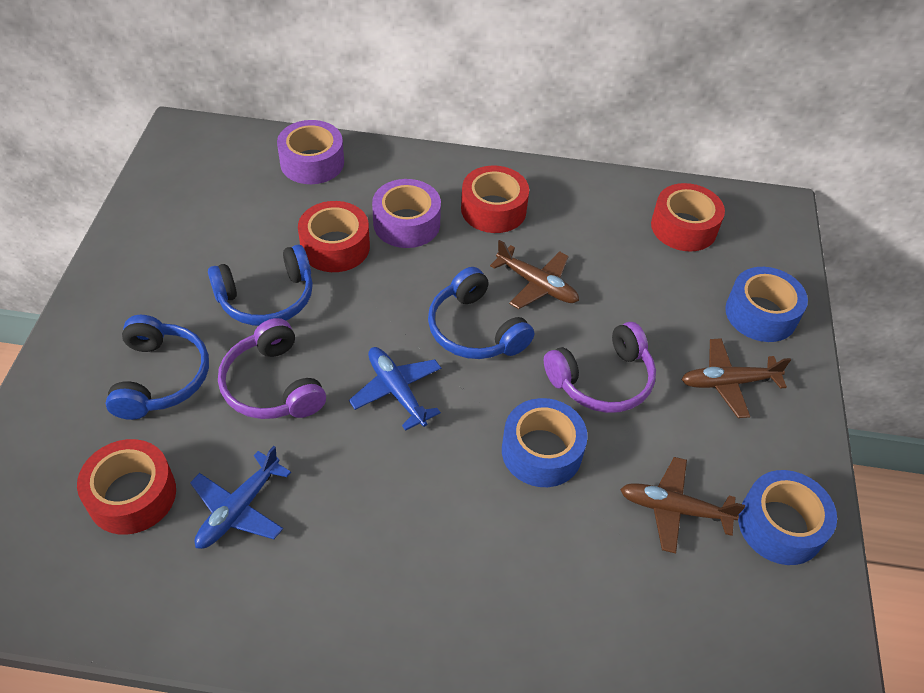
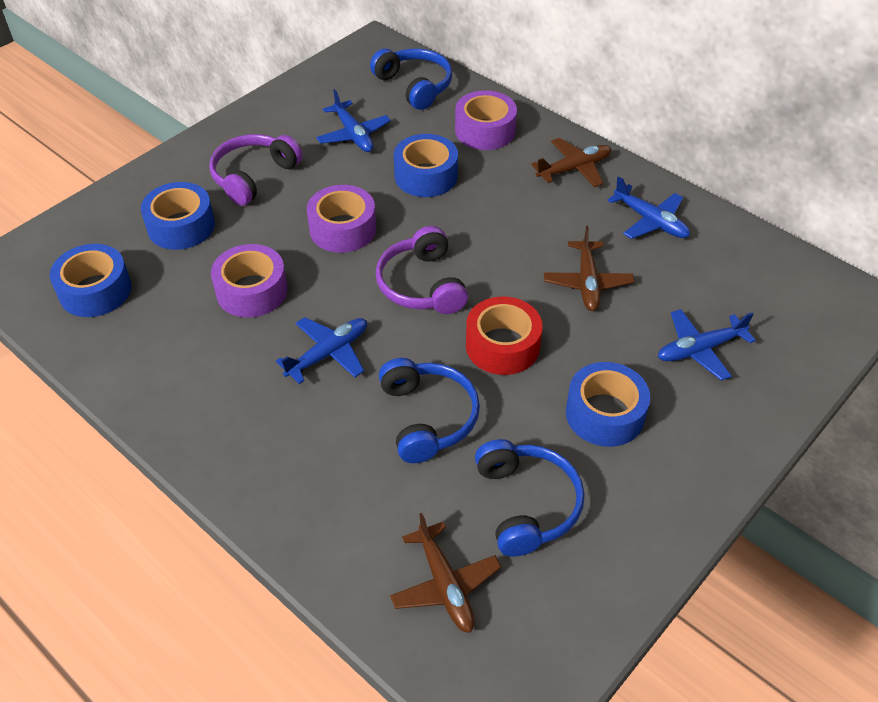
blue plane: 2 -> 4
blue tape: 3 -> 4
purple tape: 2 -> 3
red tape: 4 -> 1

